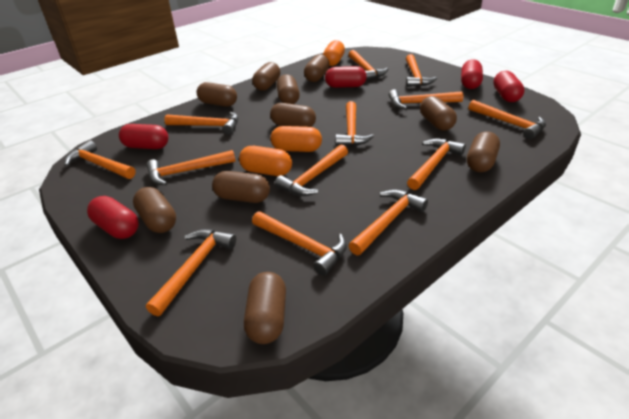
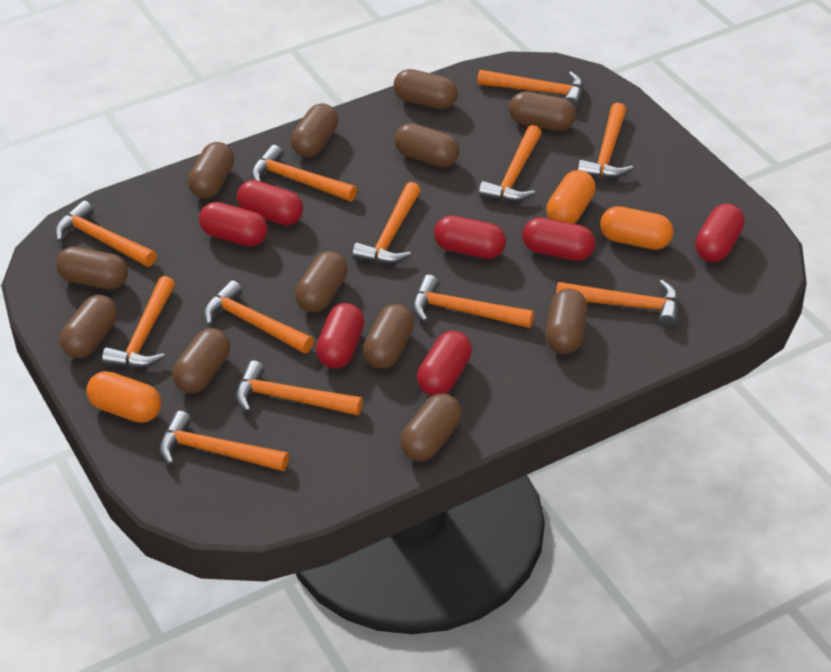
brown capsule: 10 -> 12
orange hammer: 13 -> 12
red capsule: 5 -> 7

